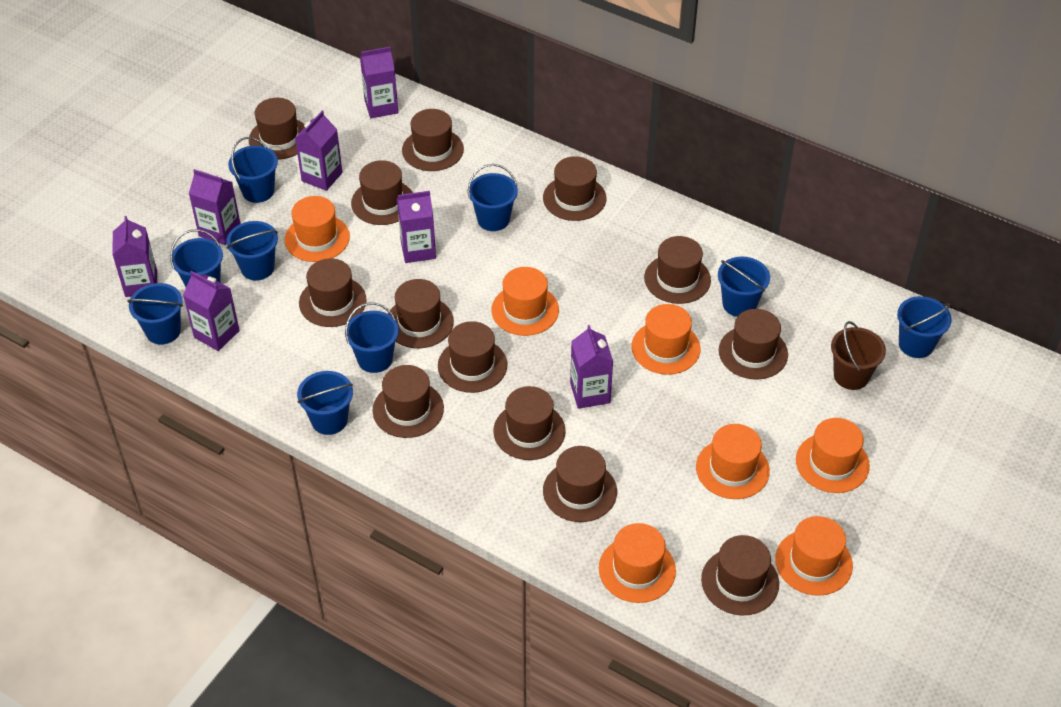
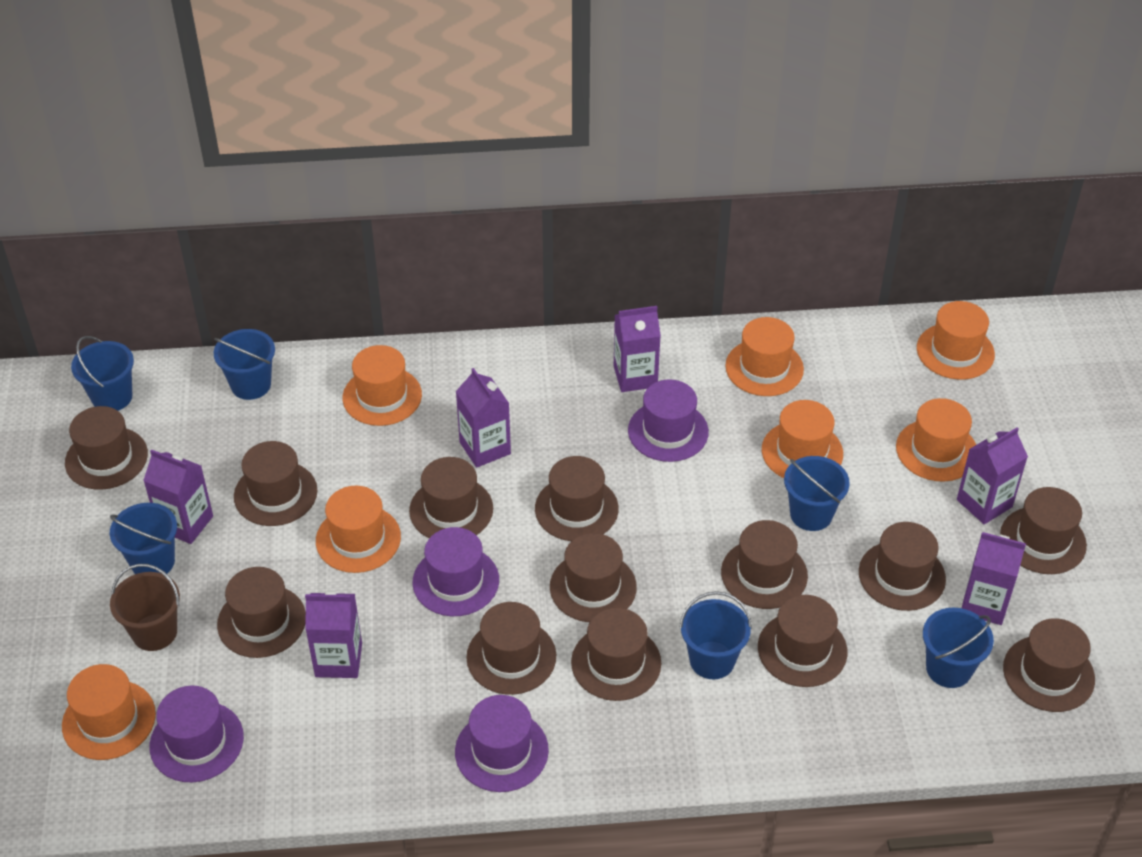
blue bucket: 9 -> 6
purple carton: 7 -> 6
purple hat: 0 -> 4

